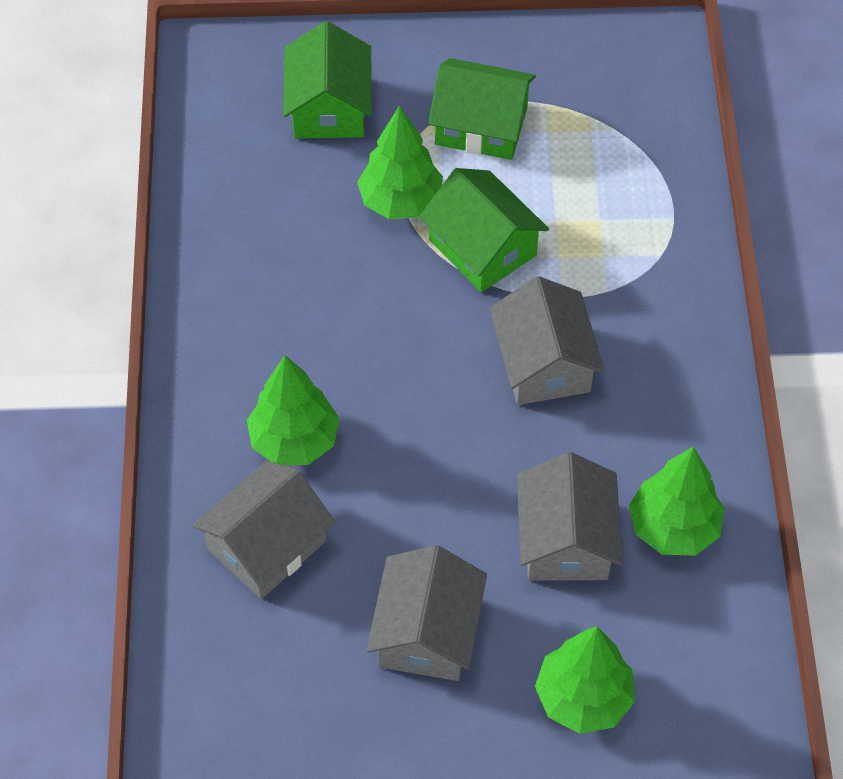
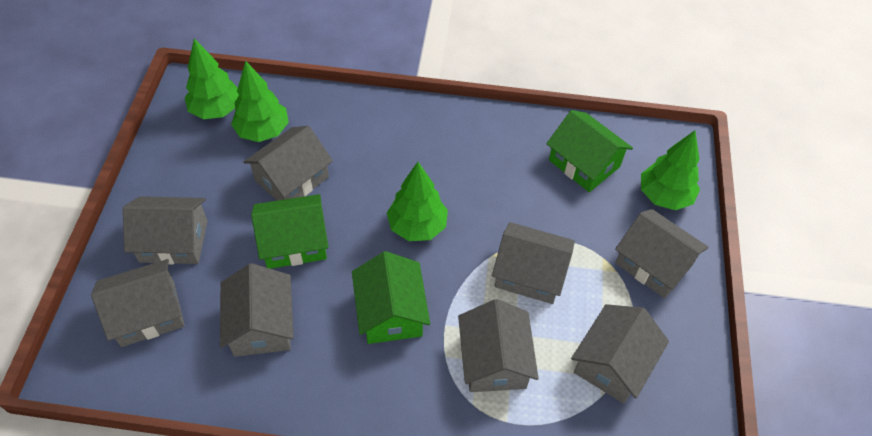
grey house: 4 -> 8

